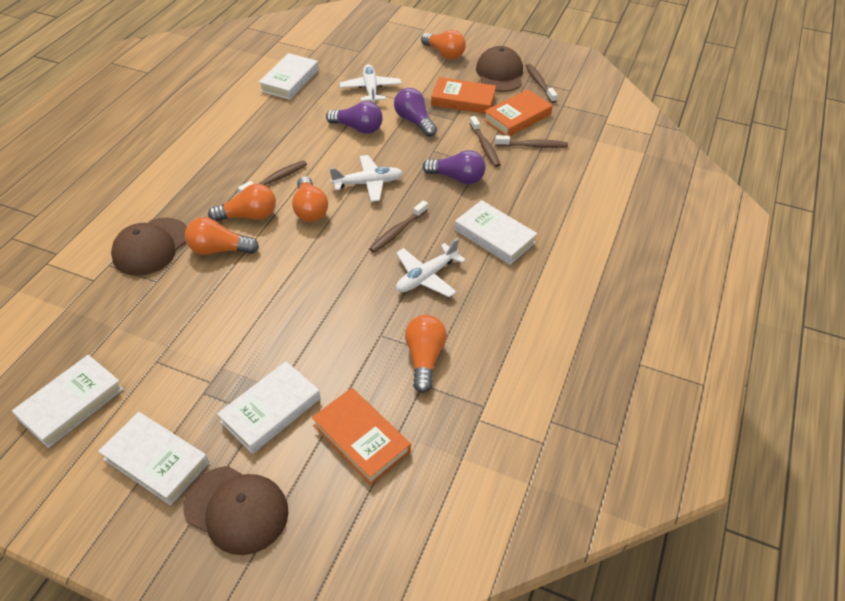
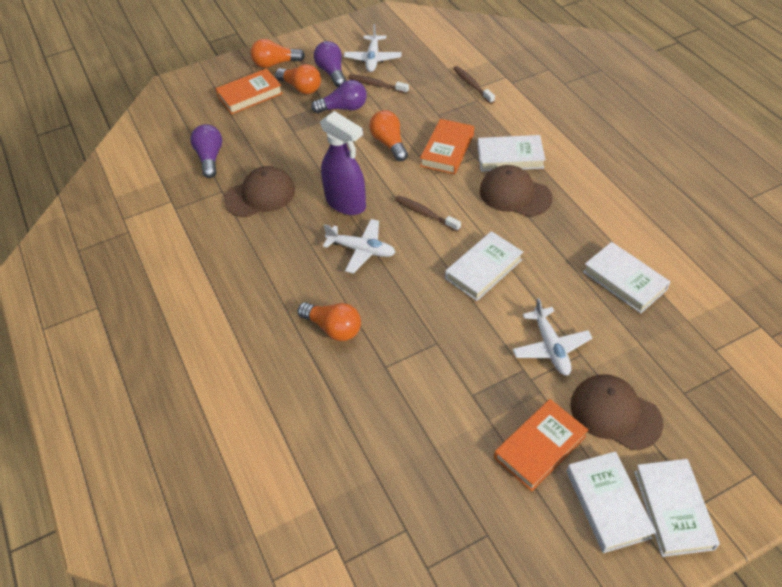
brown toothbrush: 5 -> 3
orange light bulb: 5 -> 4
purple spray bottle: 0 -> 1

